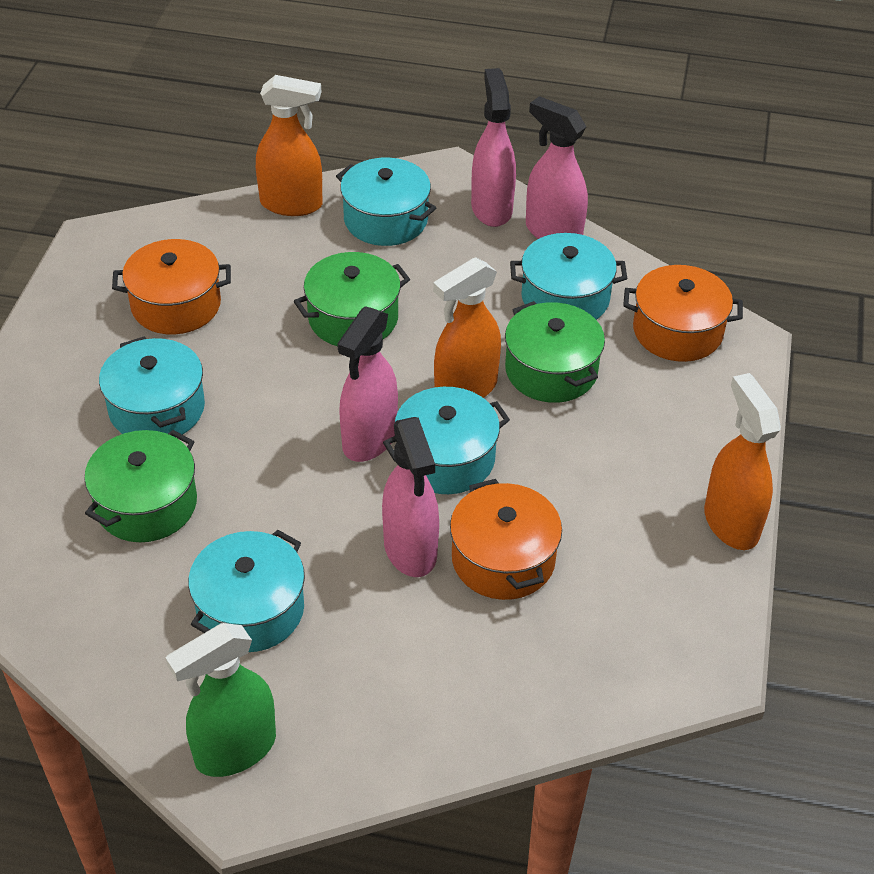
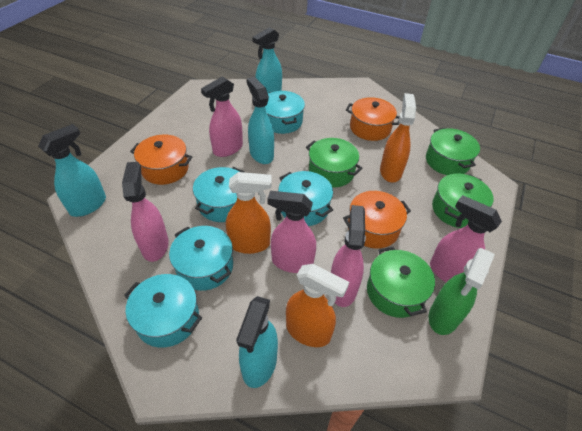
green pot: 3 -> 4
pink spray bottle: 4 -> 5
turquoise spray bottle: 0 -> 4

